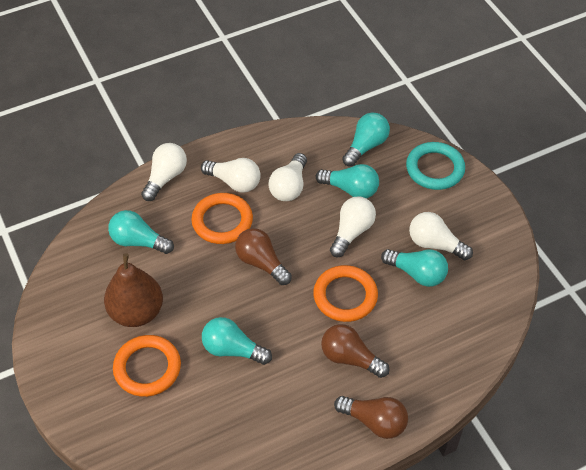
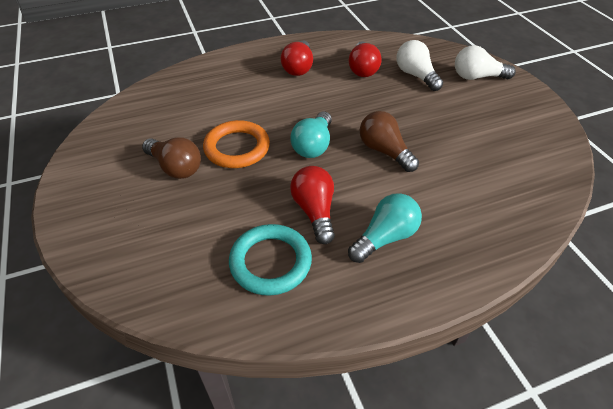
brown light bulb: 3 -> 2
brown pear: 1 -> 0
orange ring: 3 -> 1
red light bulb: 0 -> 3
turquoise light bulb: 5 -> 2
white light bulb: 5 -> 2

